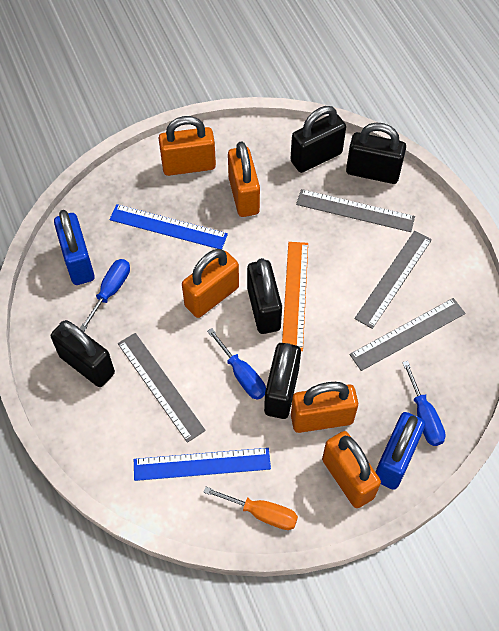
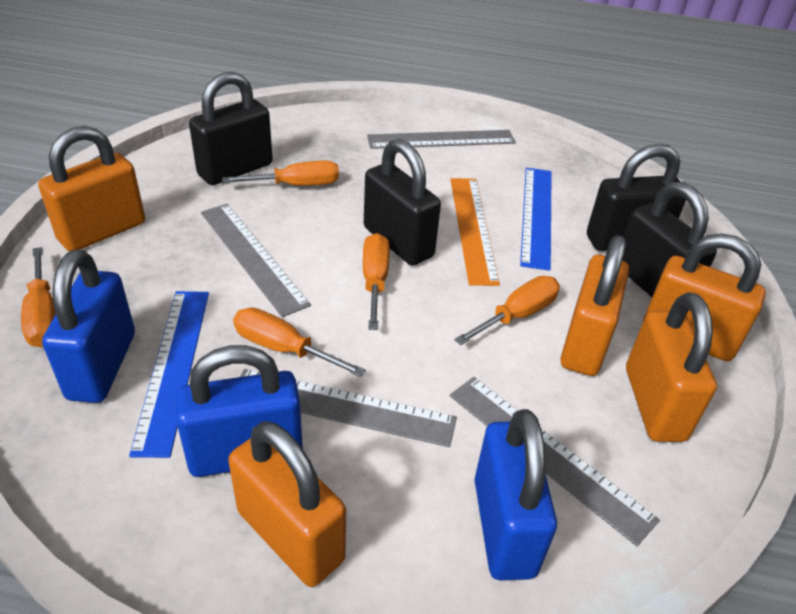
black padlock: 5 -> 4
blue padlock: 2 -> 3
blue screwdriver: 3 -> 0
orange screwdriver: 1 -> 5

